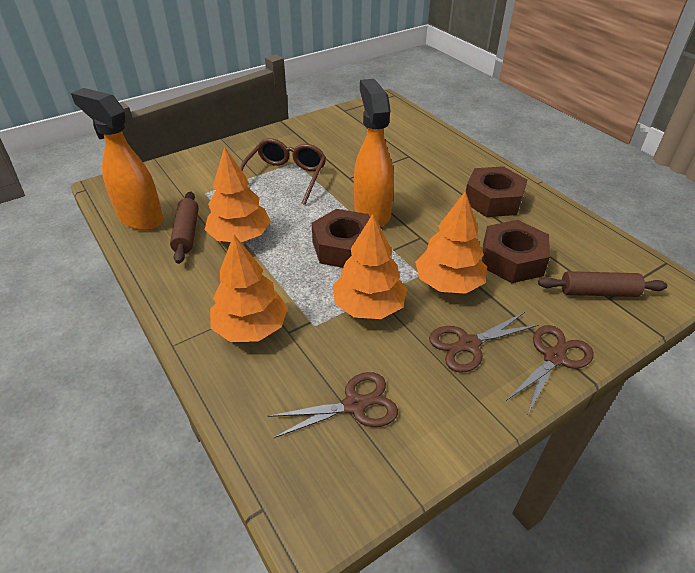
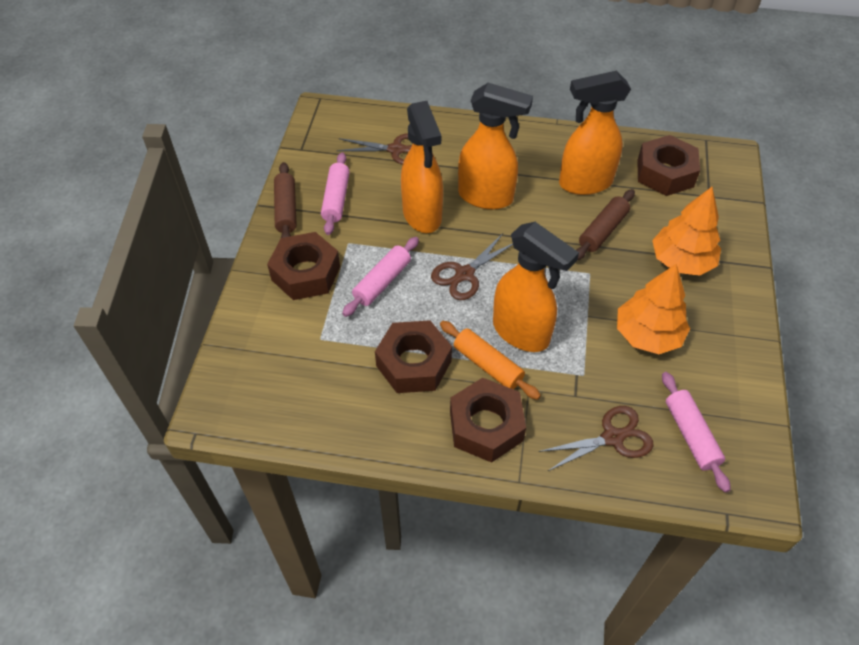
brown glasses: 1 -> 0
brown nut: 3 -> 4
orange rolling pin: 0 -> 1
orange spray bottle: 2 -> 4
orange tree: 4 -> 2
pink rolling pin: 0 -> 3

